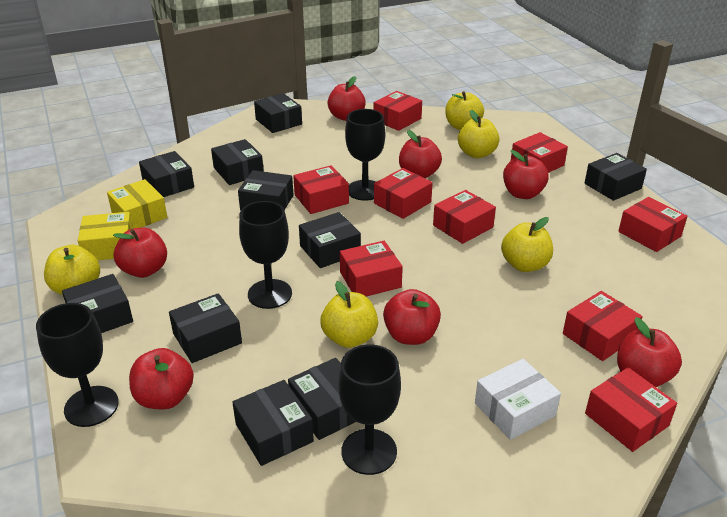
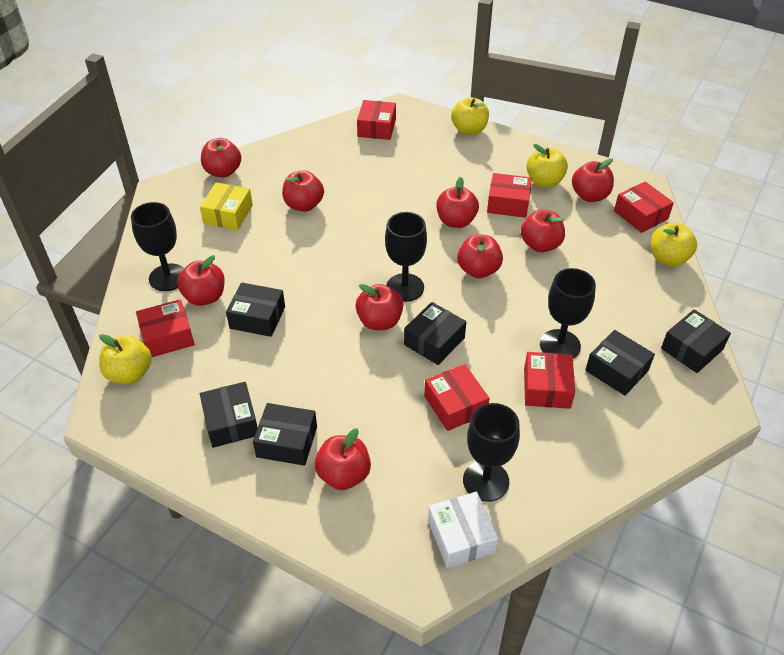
black box: 10 -> 6
red apple: 7 -> 9
red box: 9 -> 6
yellow apple: 5 -> 4
yellow box: 2 -> 1

